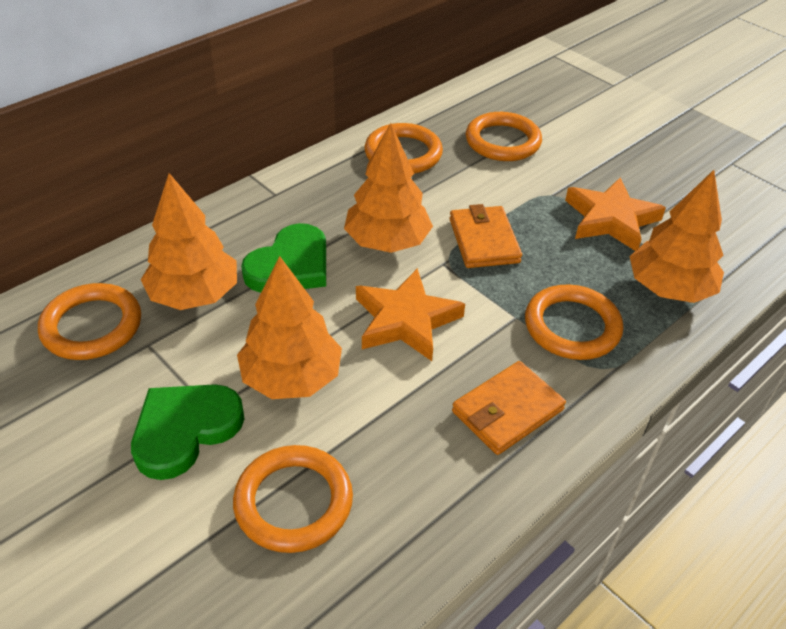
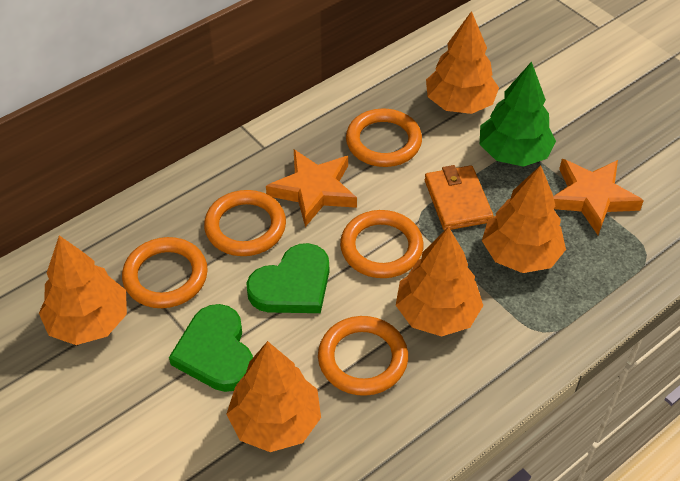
green tree: 0 -> 1
orange tree: 4 -> 5
orange wallet: 2 -> 1

